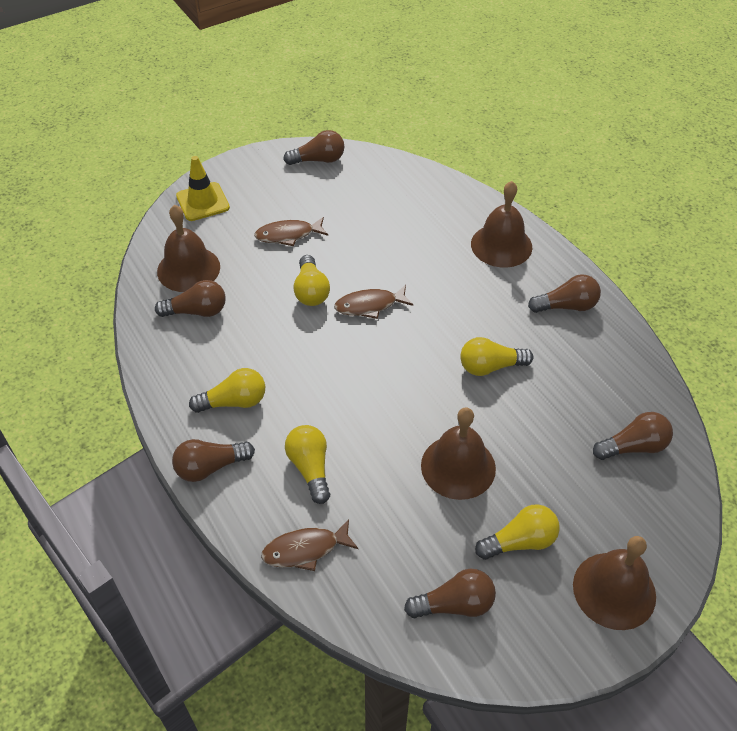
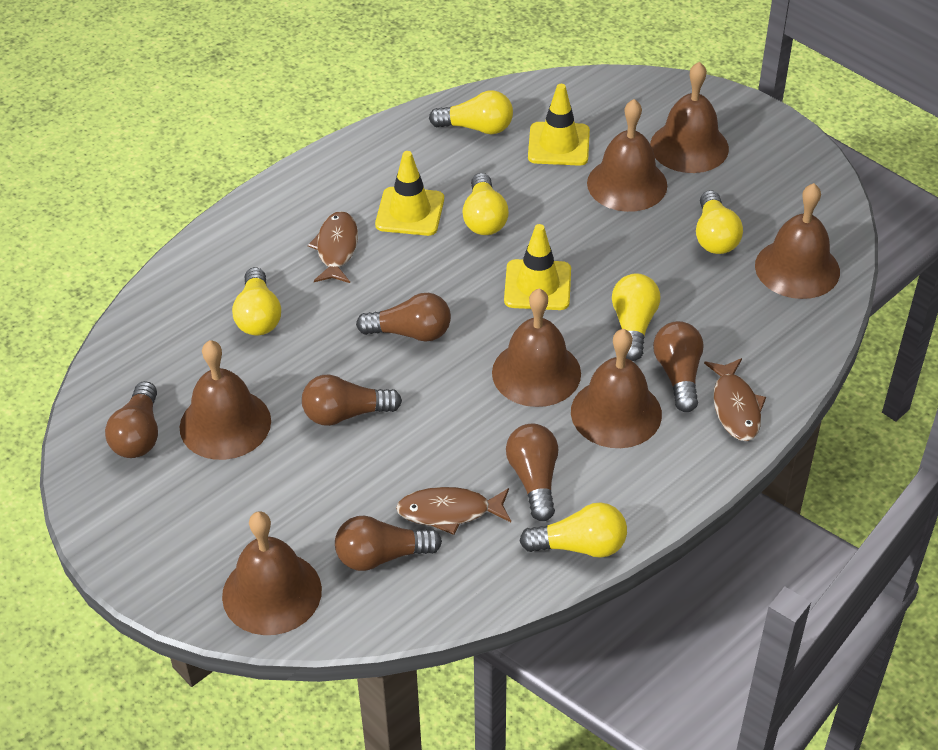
brown bell: 4 -> 7
yellow light bulb: 5 -> 6
yellow traffic cone: 1 -> 3

